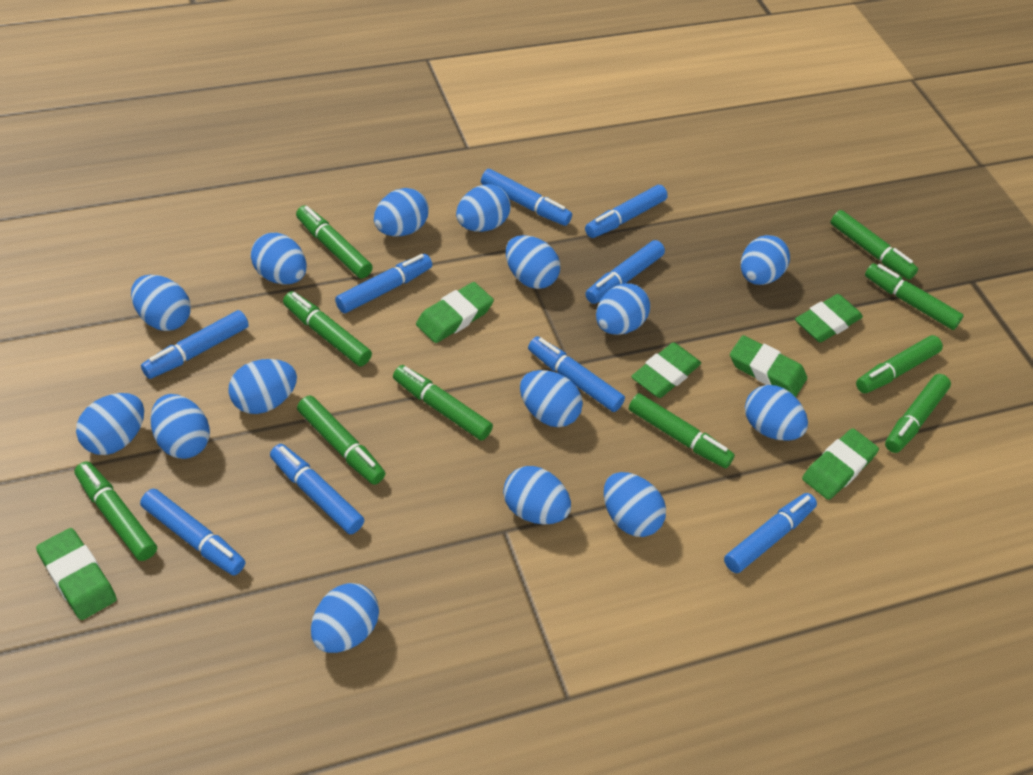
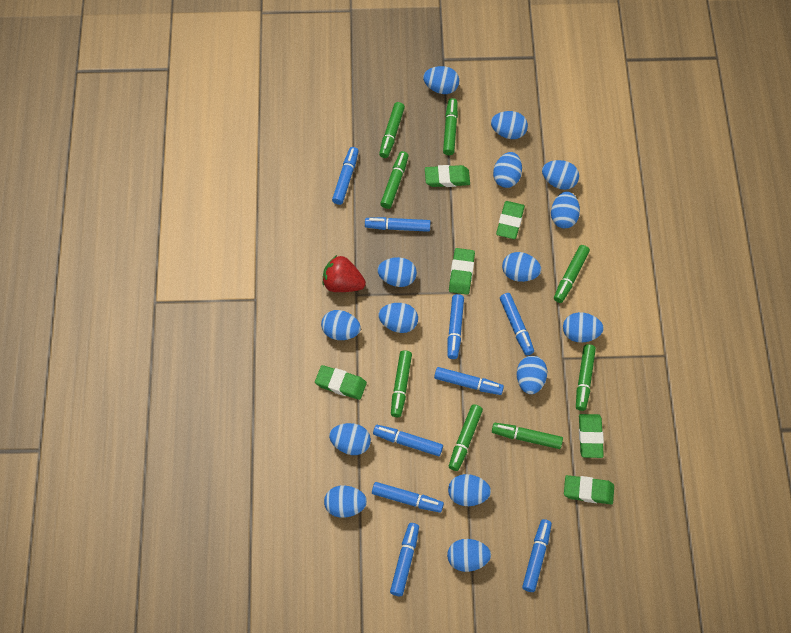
green marker: 10 -> 8
red strawberry: 0 -> 1

